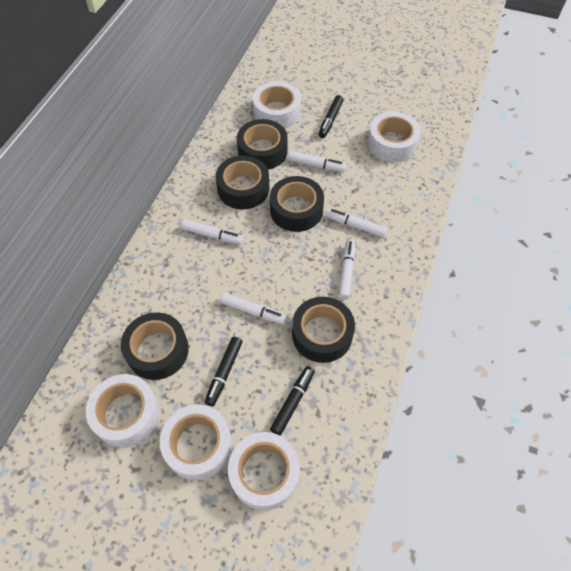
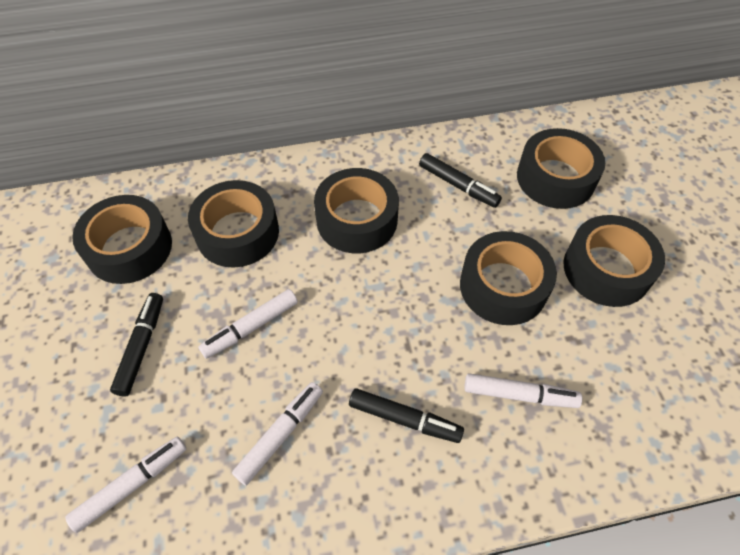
black tape: 5 -> 6
white marker: 5 -> 4
white tape: 5 -> 0

